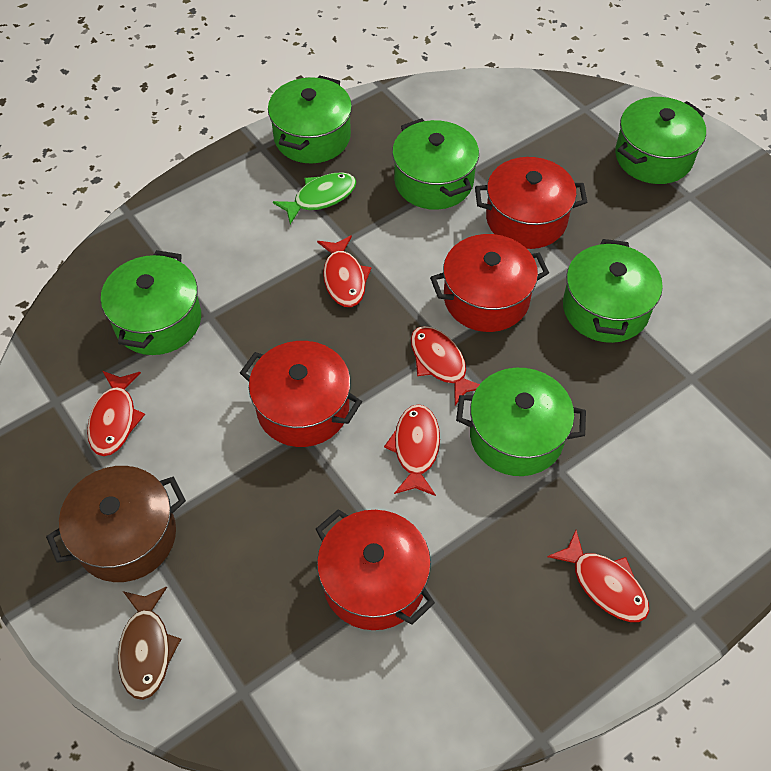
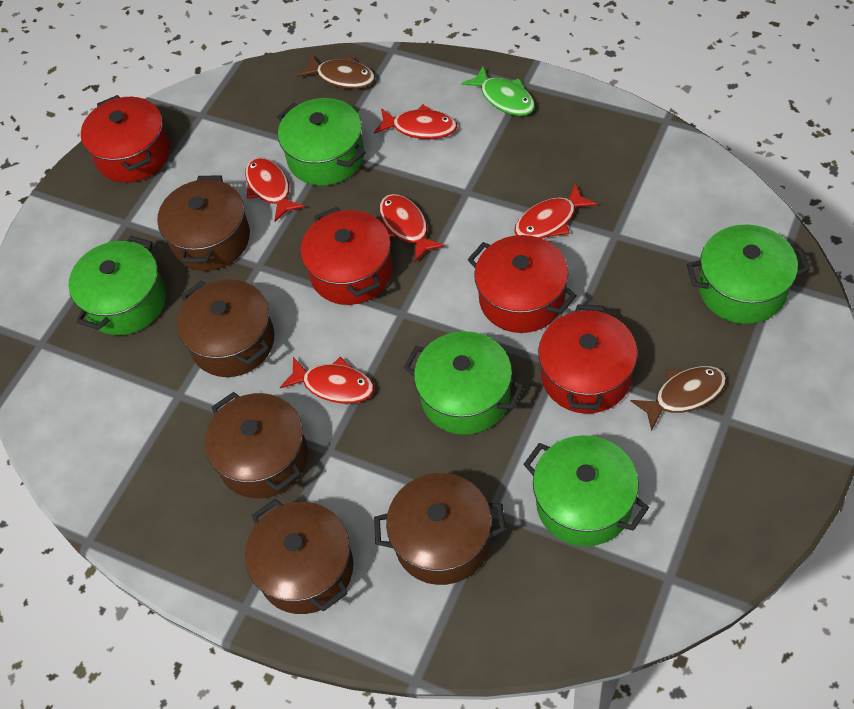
brown fish: 1 -> 2
brown pot: 1 -> 5
green pot: 6 -> 5

